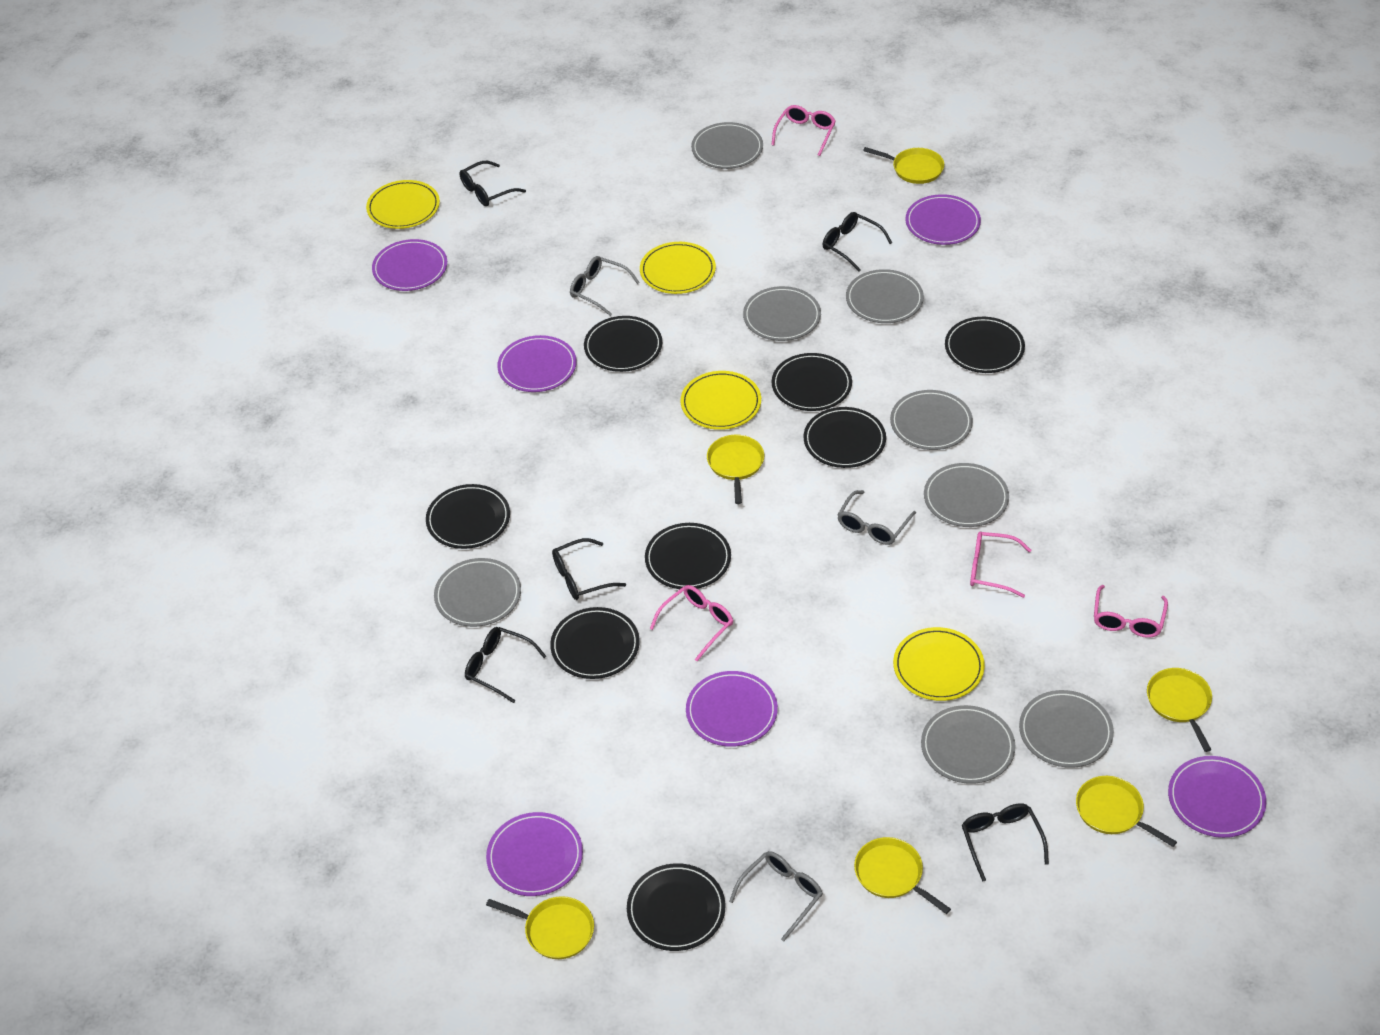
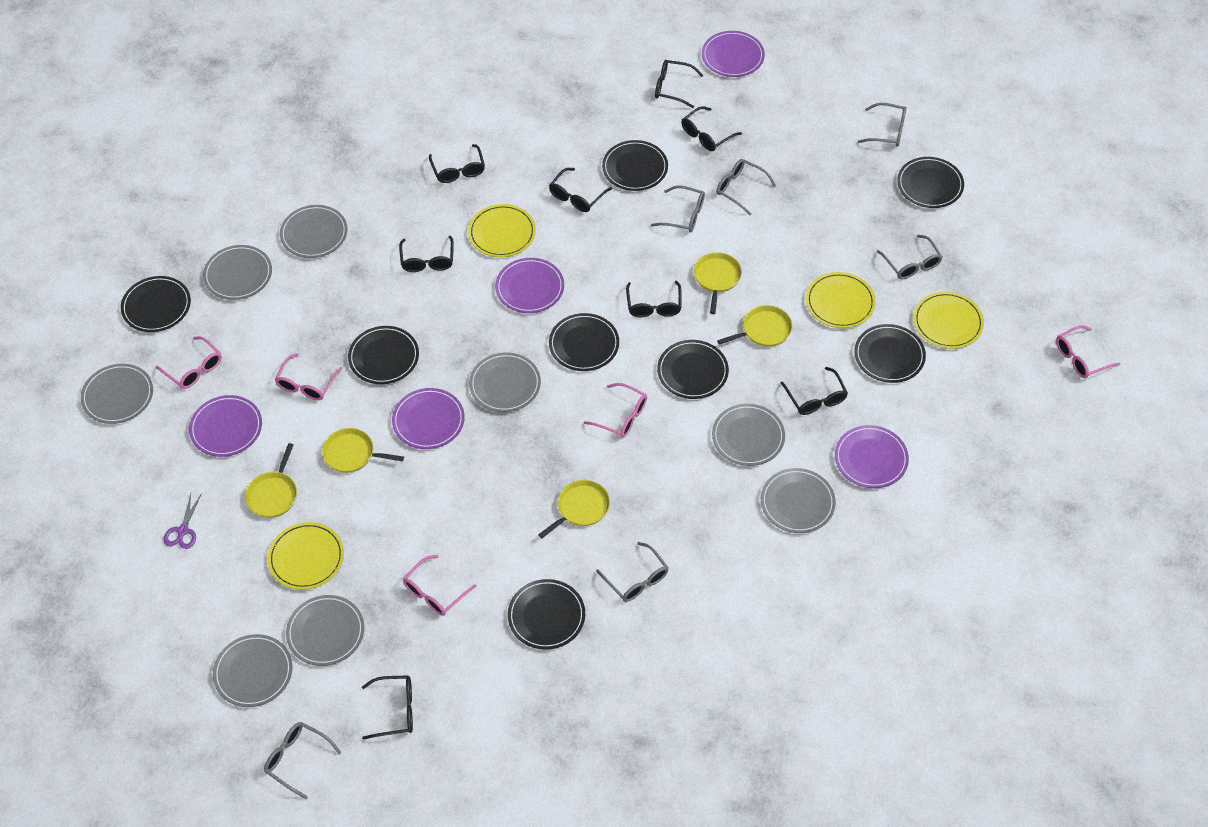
black glasses: 5 -> 8
grey glasses: 3 -> 6
pink glasses: 4 -> 5
purple plate: 6 -> 5
purple scissors: 0 -> 1
yellow pan: 6 -> 5

